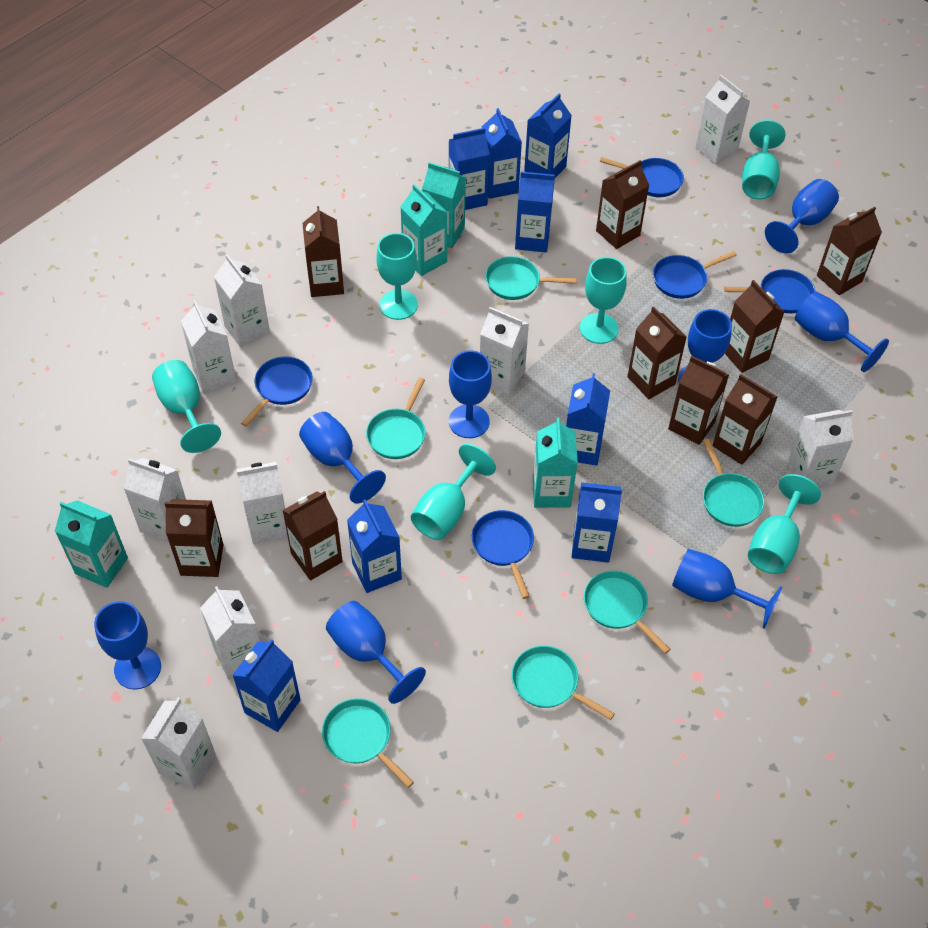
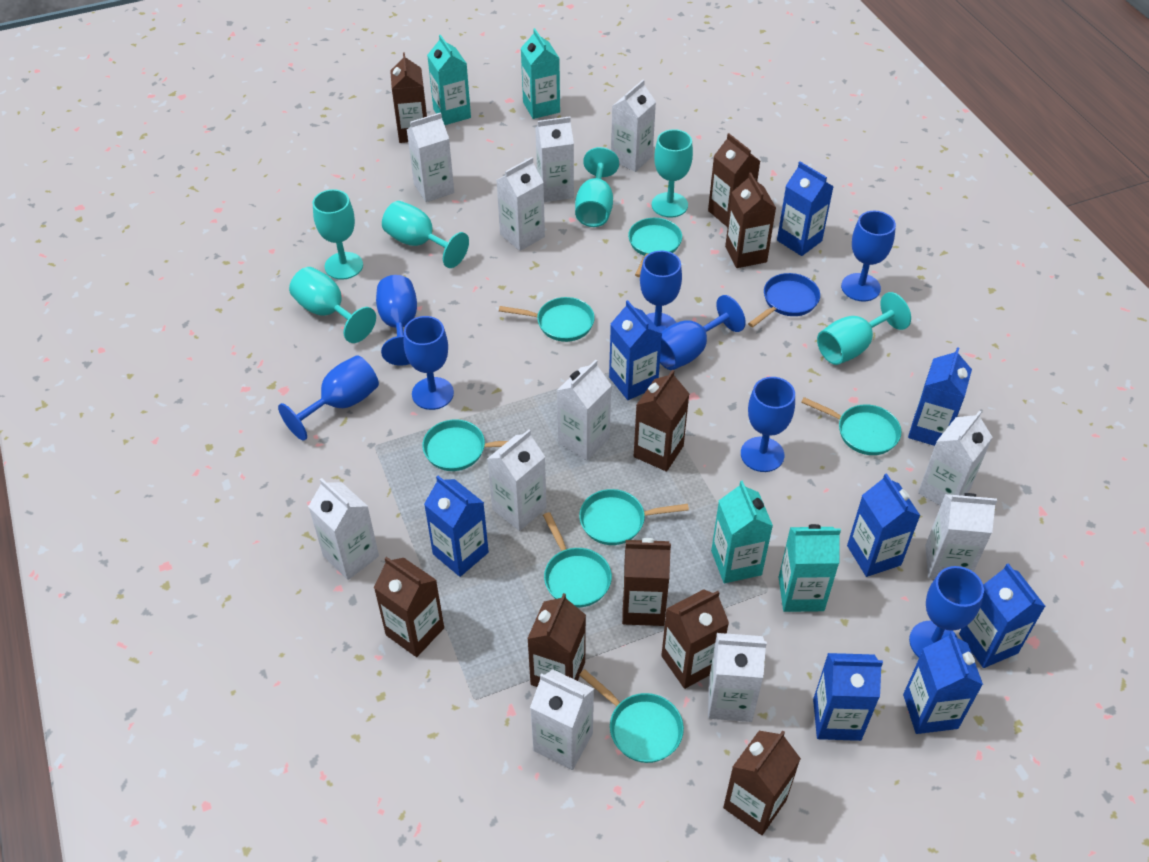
blue pan: 5 -> 1
turquoise pan: 6 -> 7
white carton: 9 -> 11

